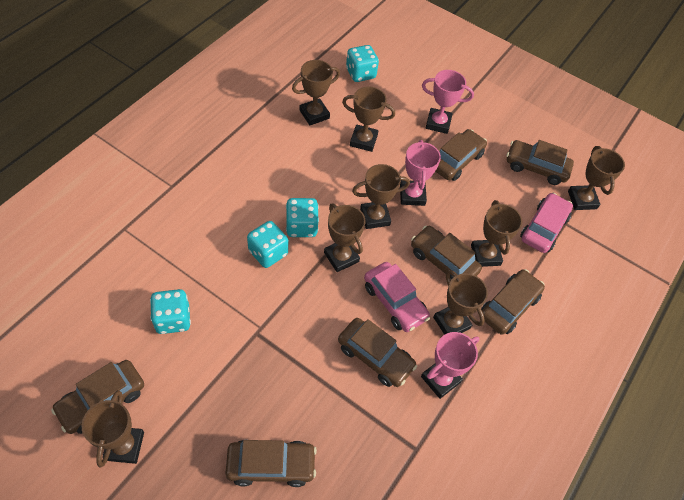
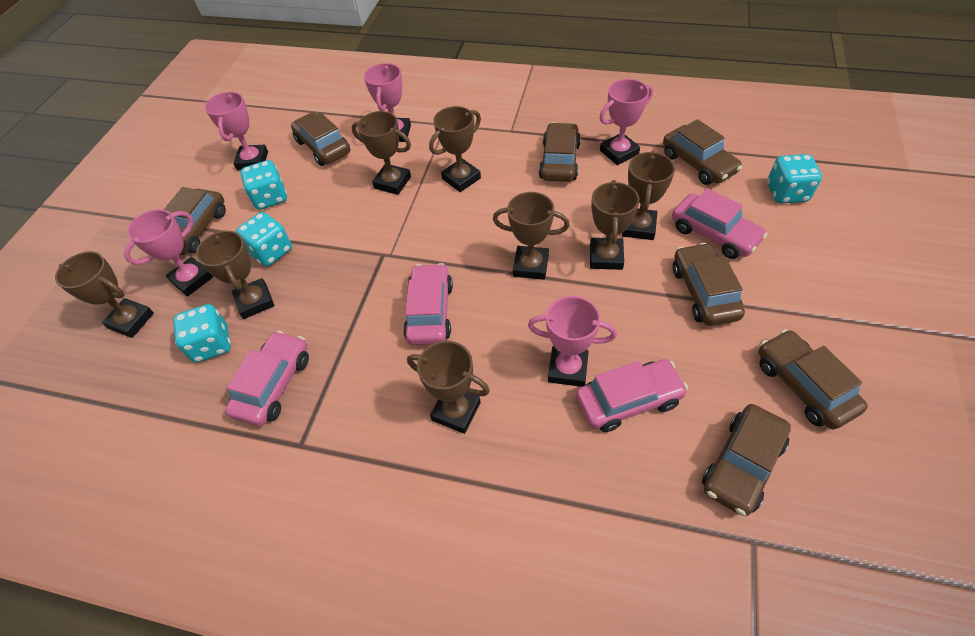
pink car: 2 -> 4
pink trophy: 3 -> 5

